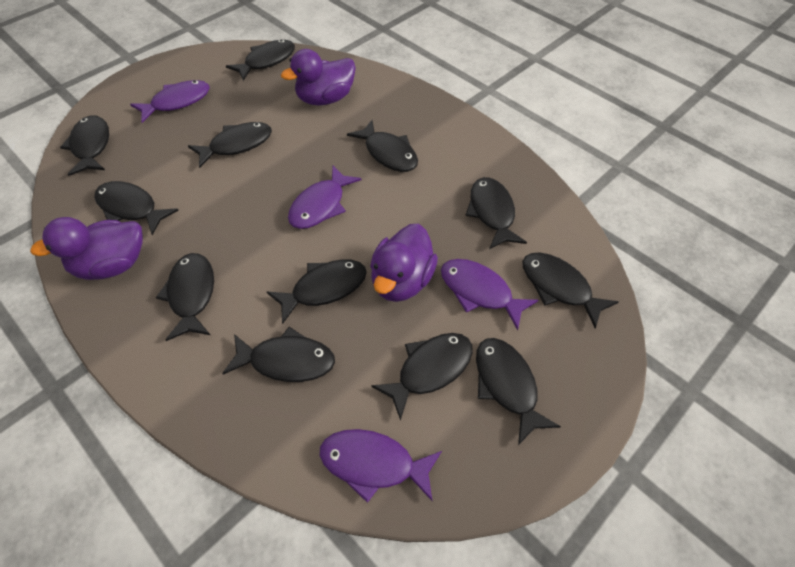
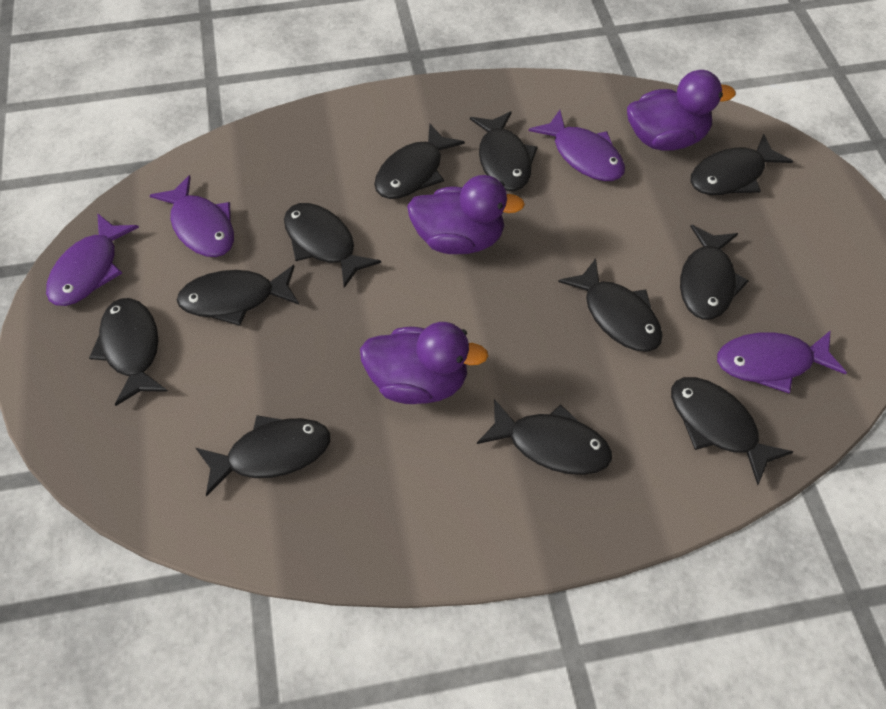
black fish: 12 -> 11

